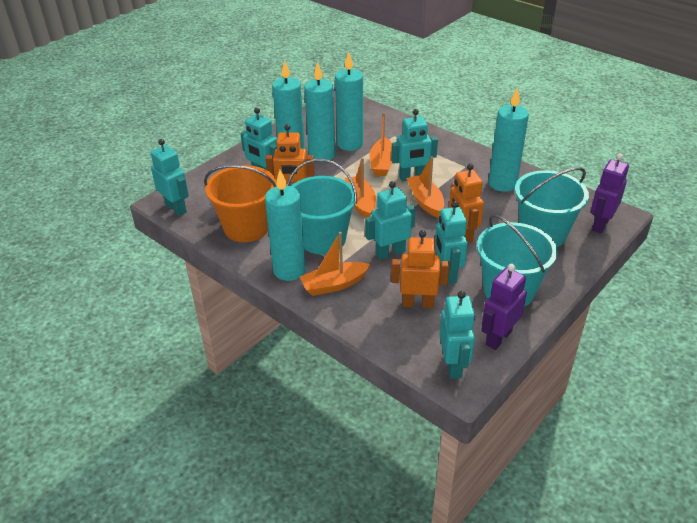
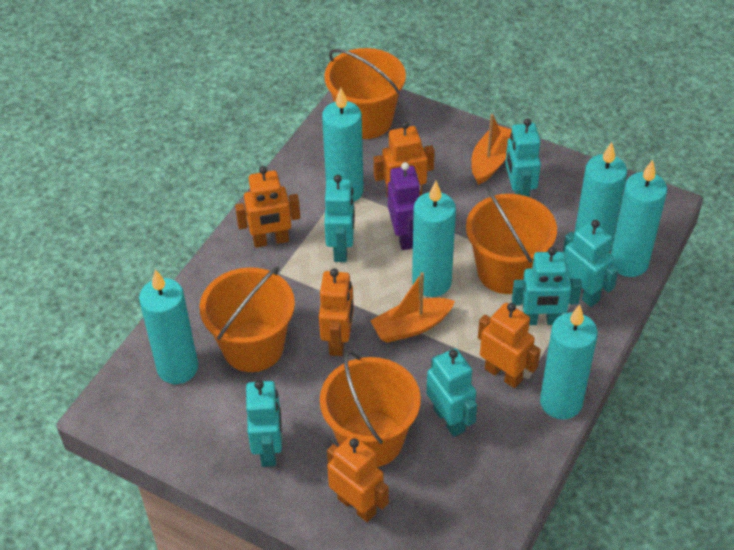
orange boat: 4 -> 2
orange bucket: 1 -> 4
orange robot: 3 -> 5
purple robot: 2 -> 1
turquoise bucket: 3 -> 0
turquoise candle: 5 -> 6

